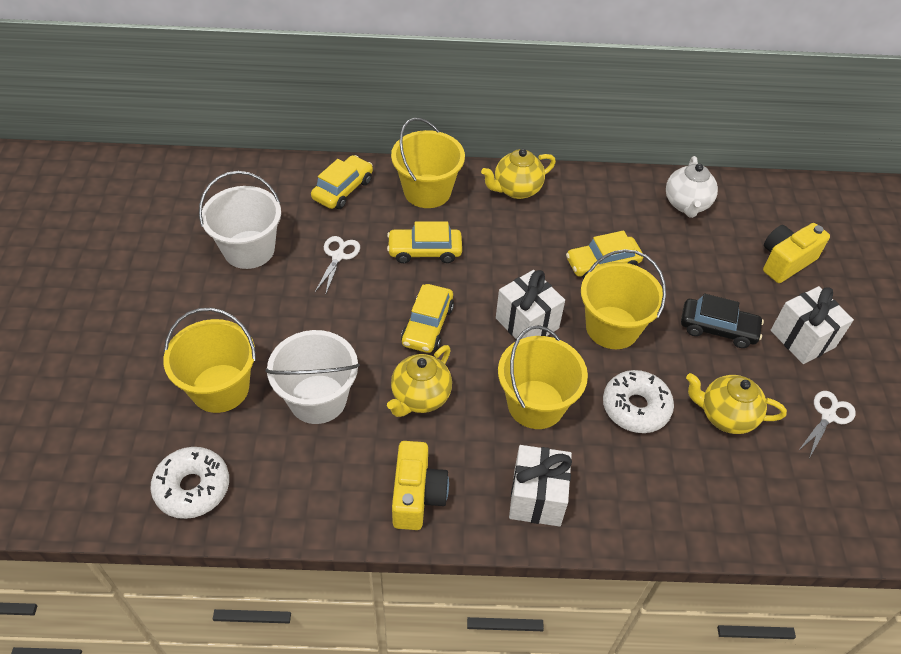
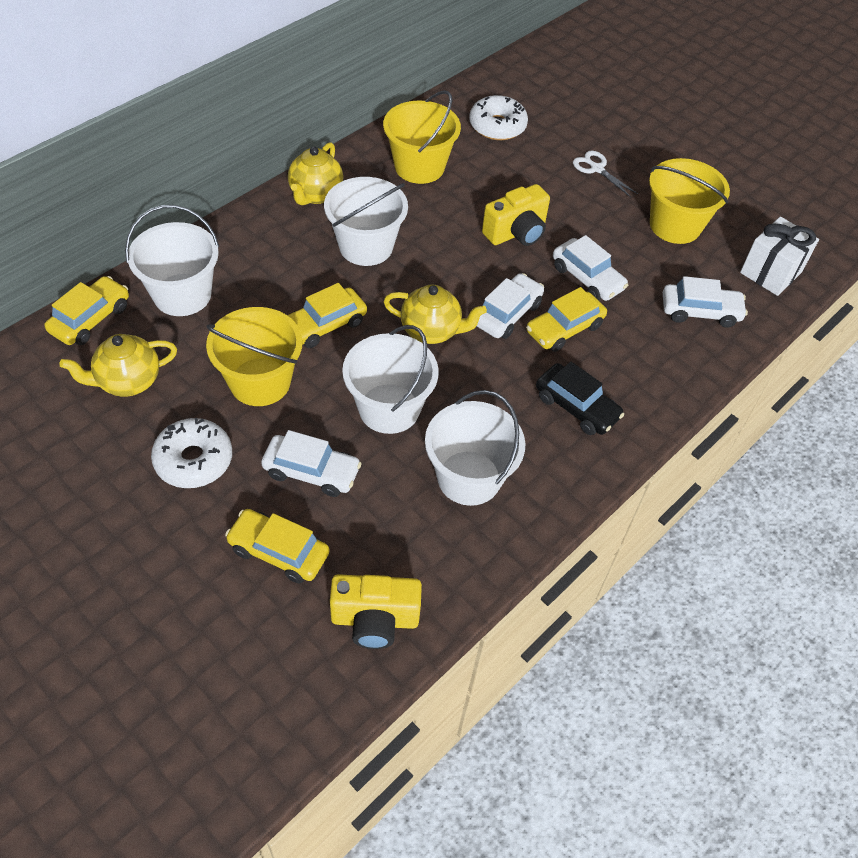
white bucket: 2 -> 4
white car: 0 -> 4
white gift: 3 -> 1
white scissors: 2 -> 1
white teapot: 1 -> 0
yellow bucket: 4 -> 3

